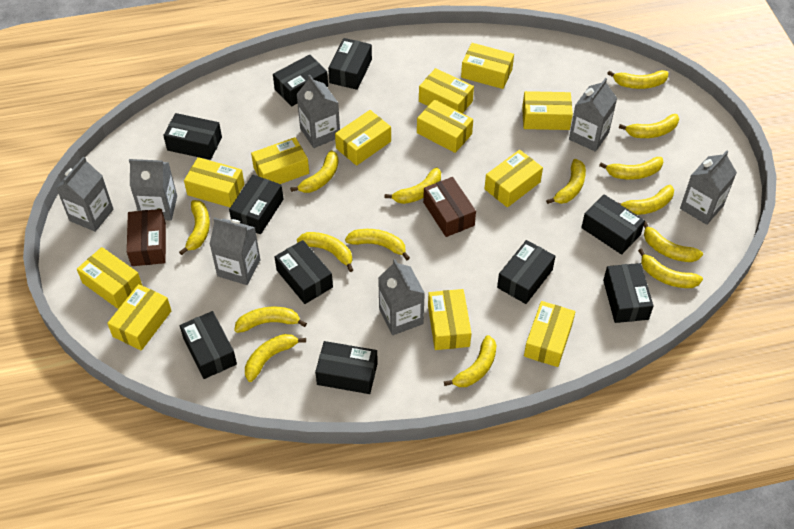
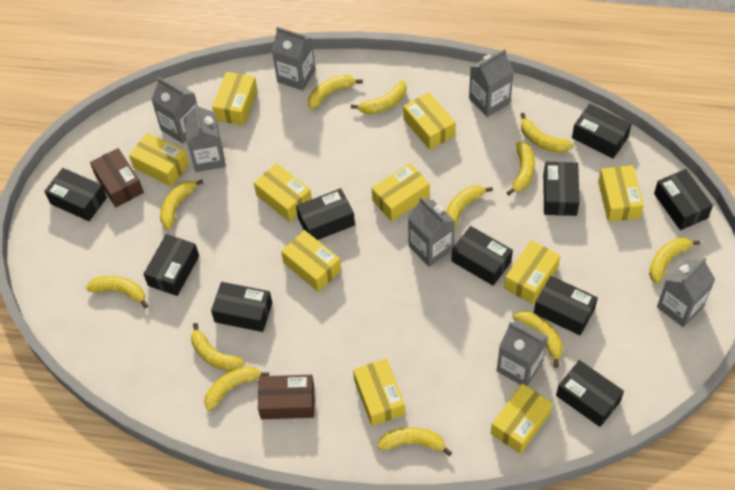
yellow banana: 15 -> 12
yellow box: 12 -> 10

